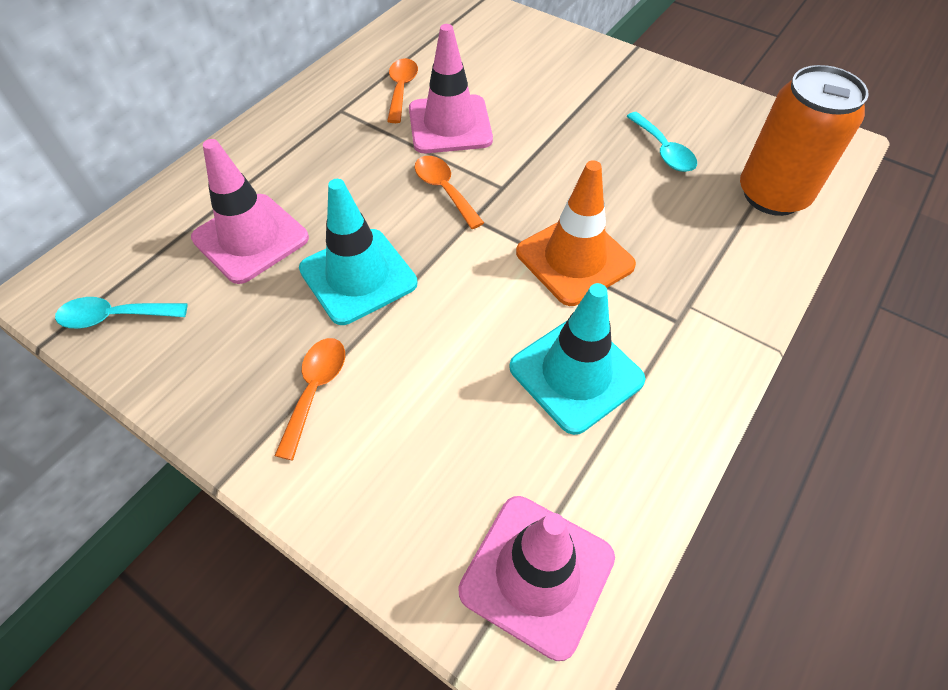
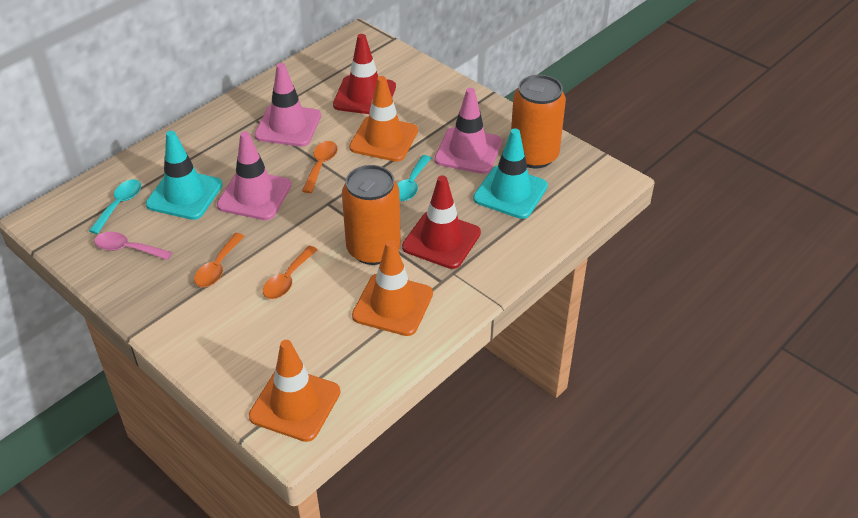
orange can: 1 -> 2
orange traffic cone: 1 -> 3
pink spoon: 0 -> 1
red traffic cone: 0 -> 2

